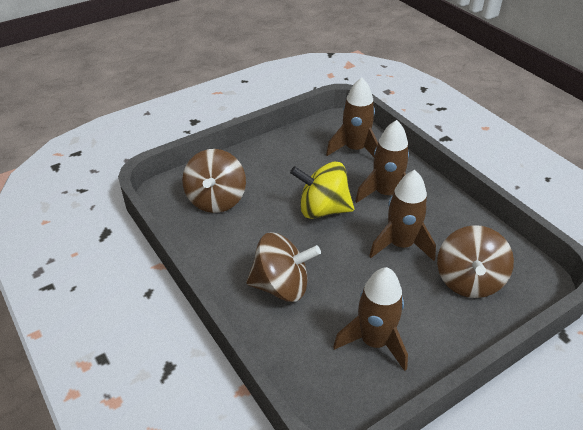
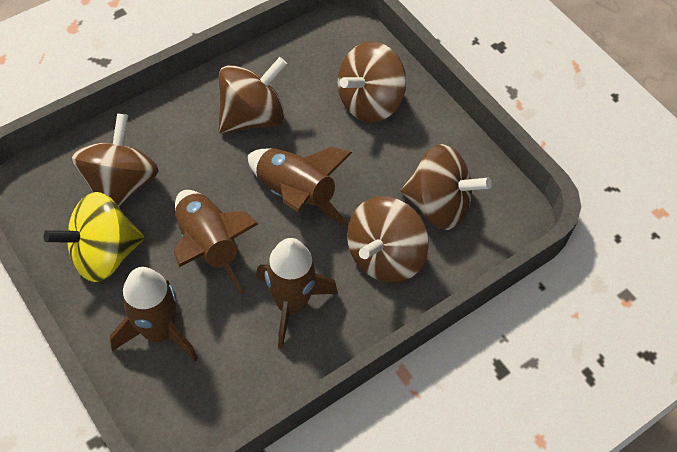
brown spinning top: 3 -> 5

